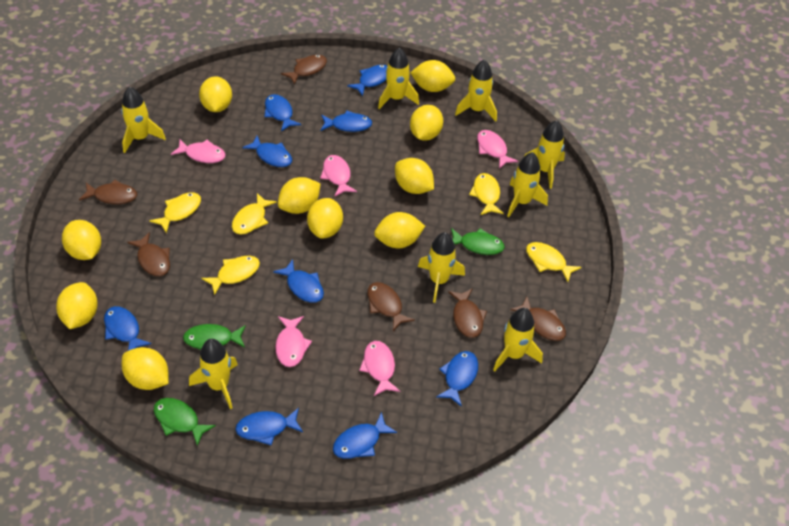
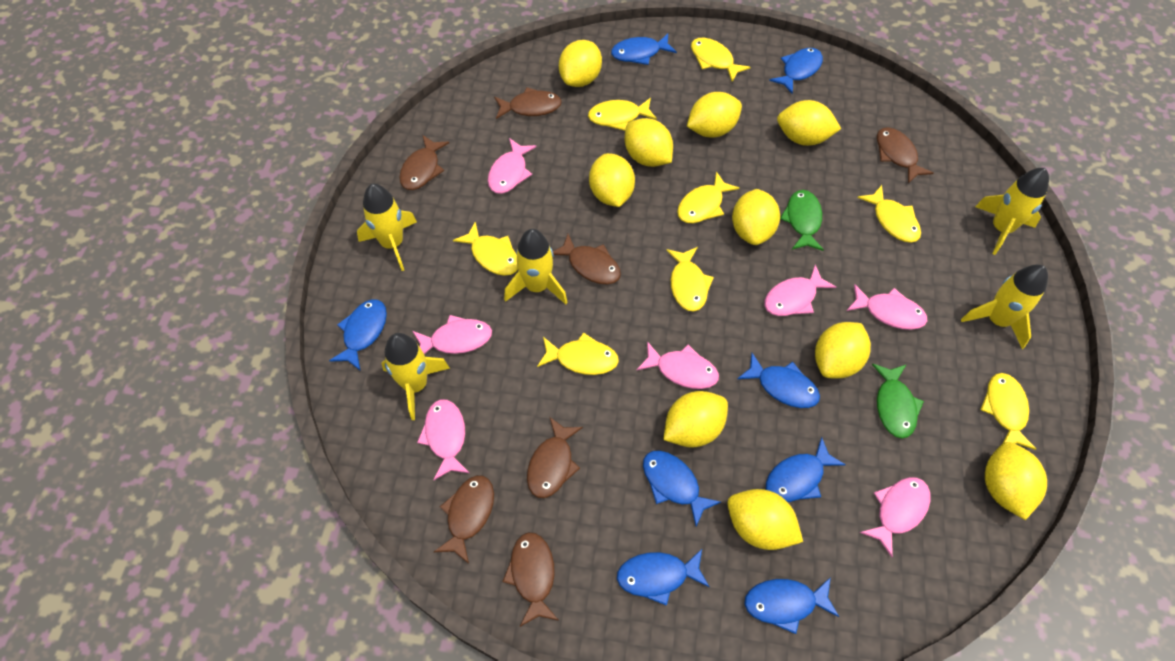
blue fish: 9 -> 8
brown fish: 6 -> 7
green fish: 3 -> 2
pink fish: 5 -> 7
yellow fish: 5 -> 8
yellow rocket: 8 -> 5

